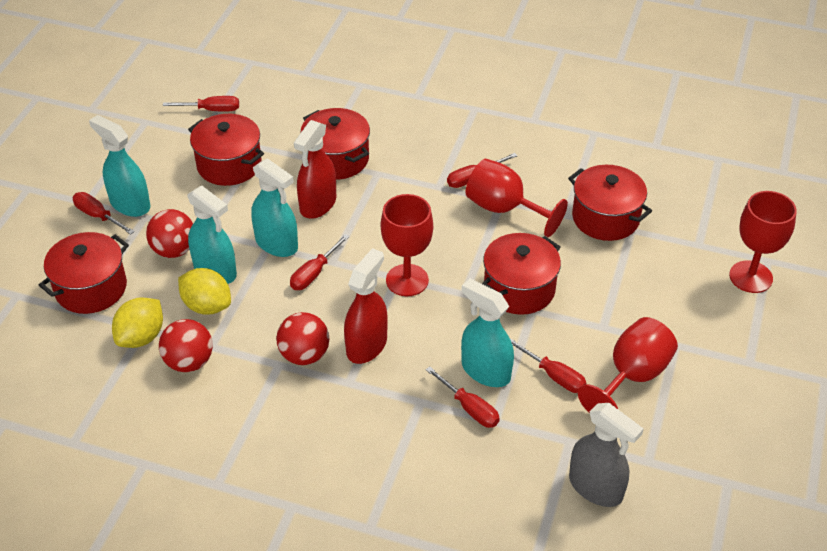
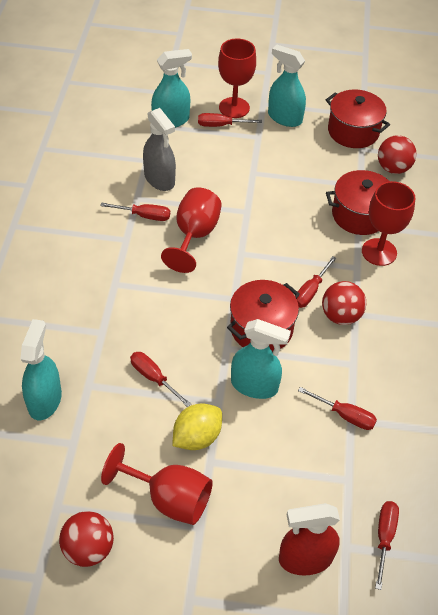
red pot: 5 -> 3
red spray bottle: 2 -> 1
yellow lemon: 2 -> 1

